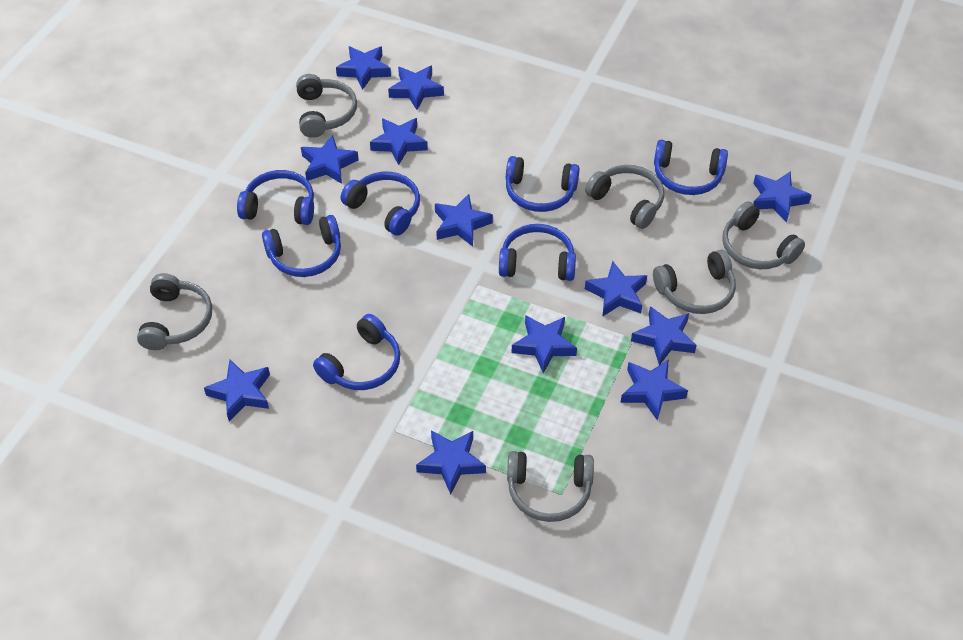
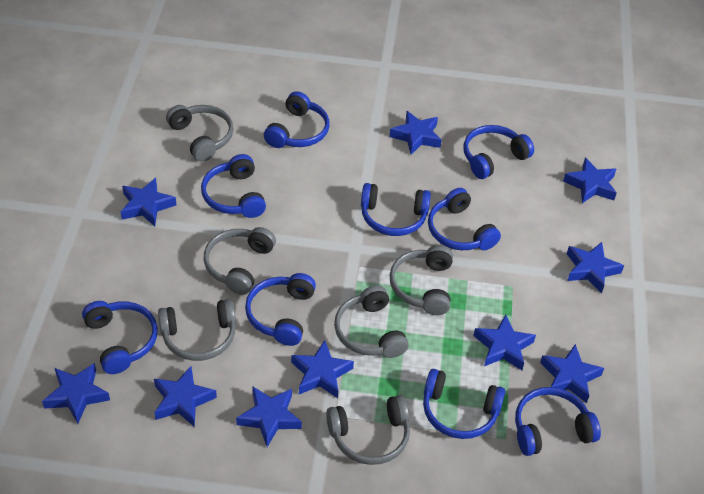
blue headphones: 7 -> 9
blue star: 12 -> 10

